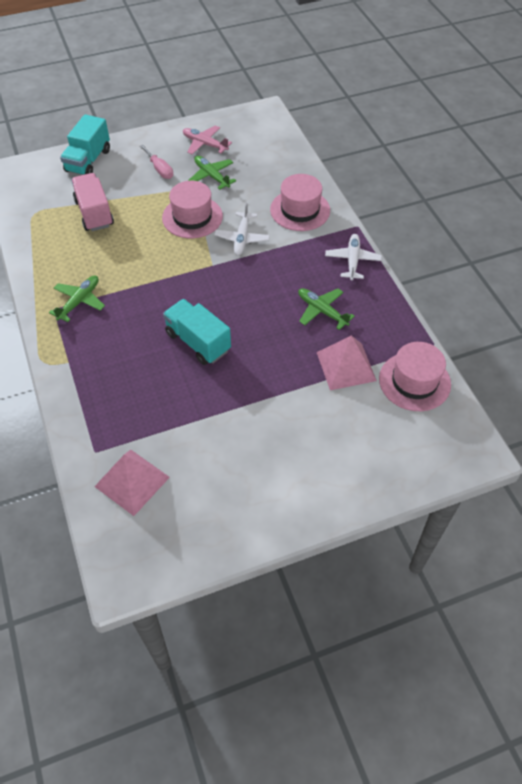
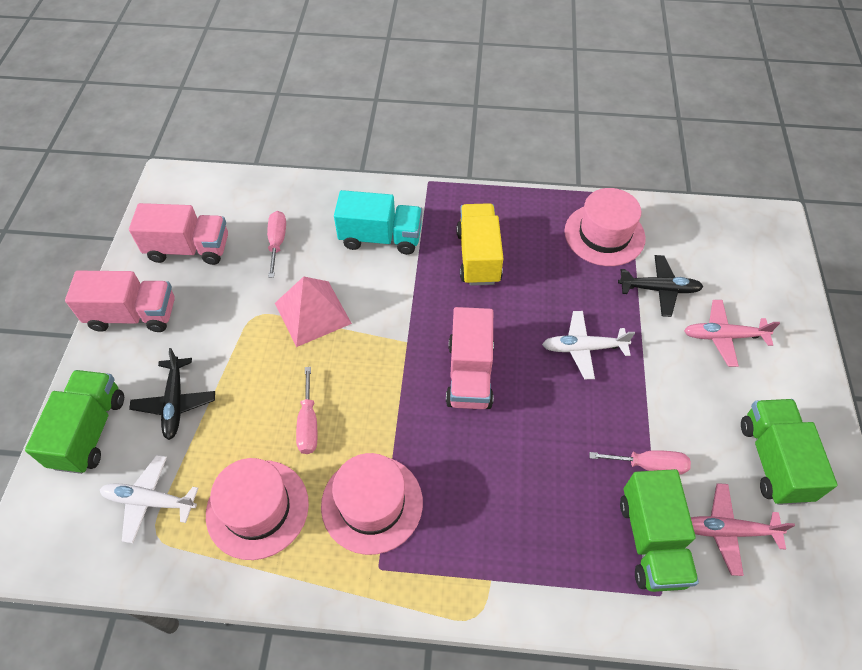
black plane: 0 -> 2
green plane: 3 -> 0
green truck: 0 -> 3
pink plane: 1 -> 2
pink pyramid: 2 -> 1
pink screwdriver: 1 -> 3
pink truck: 1 -> 3
turquoise truck: 2 -> 1
yellow truck: 0 -> 1

